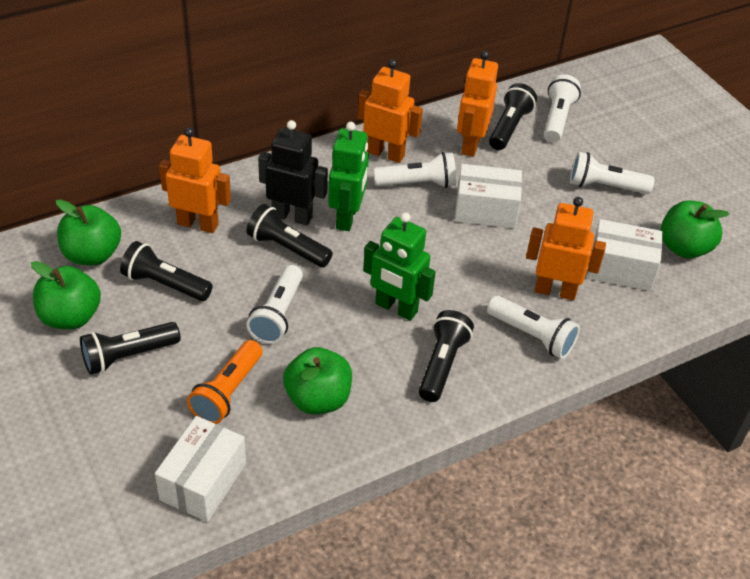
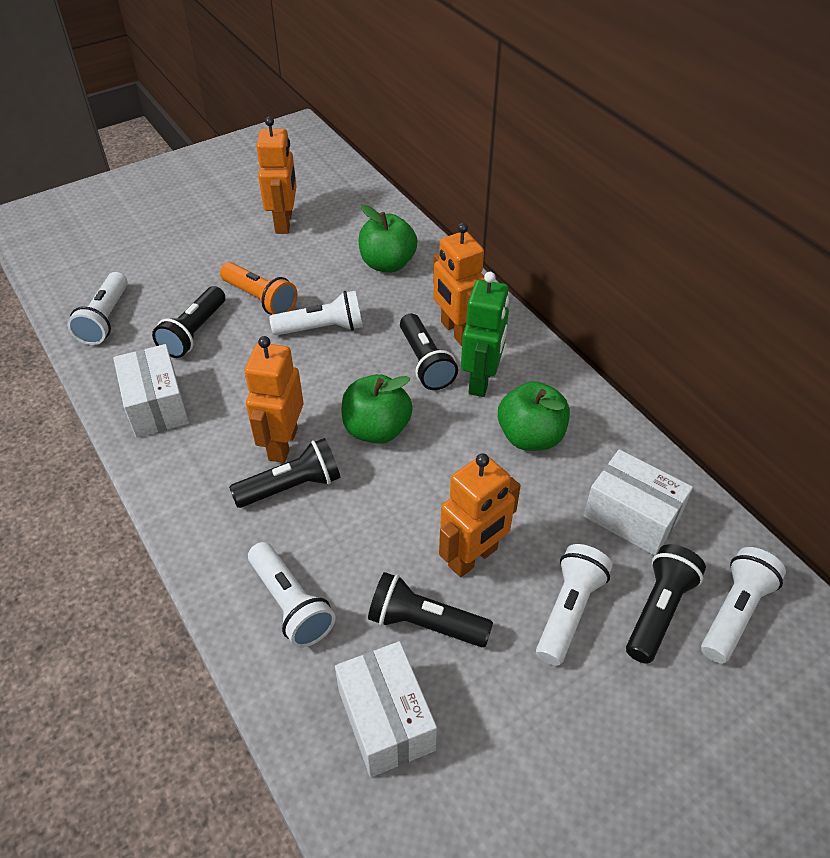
black robot: 1 -> 0
green apple: 4 -> 3
green robot: 2 -> 1

